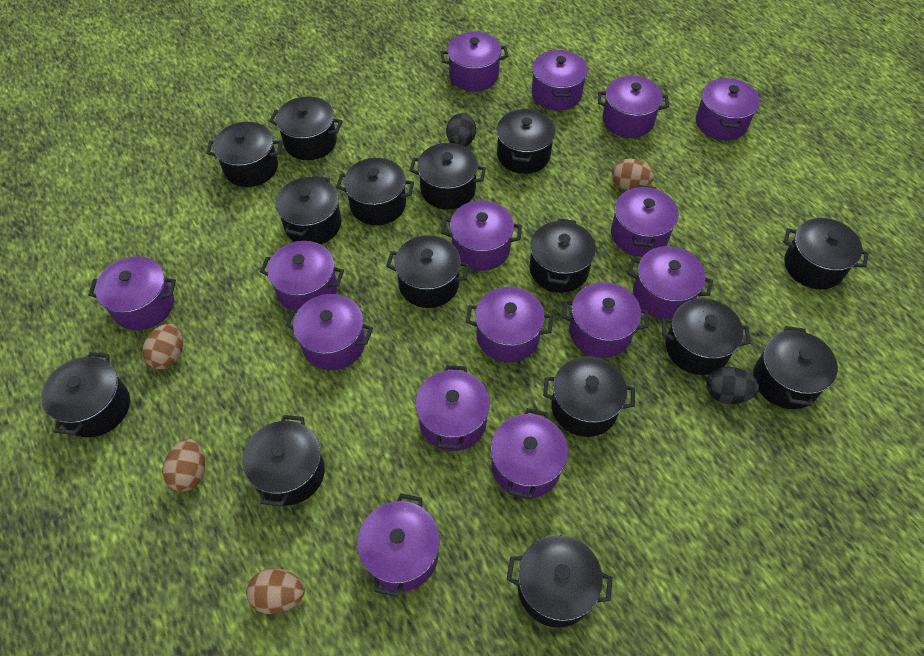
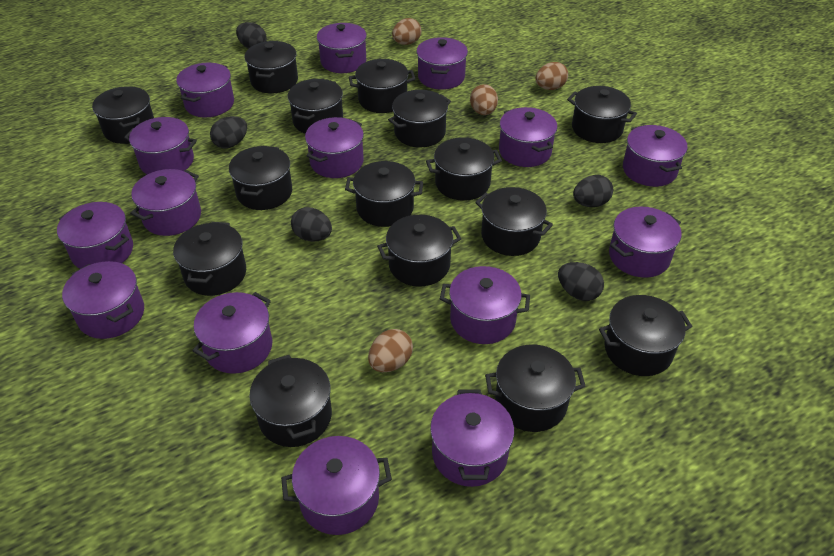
black egg: 2 -> 5

